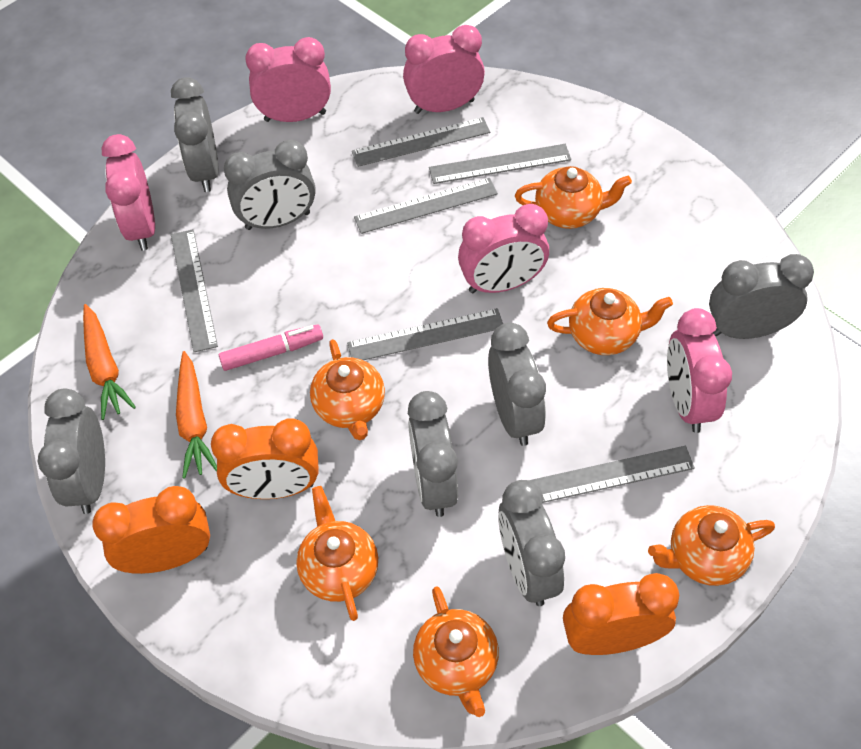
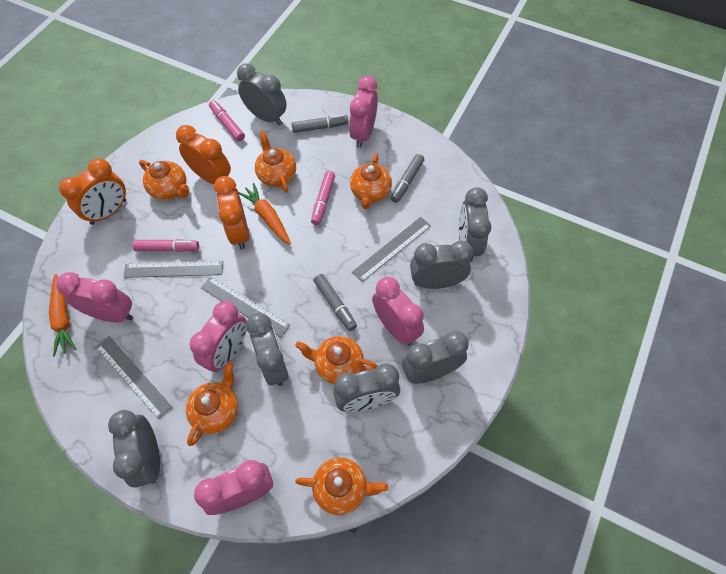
grey marker: 0 -> 3
grey ruler: 6 -> 4
pink marker: 1 -> 3

